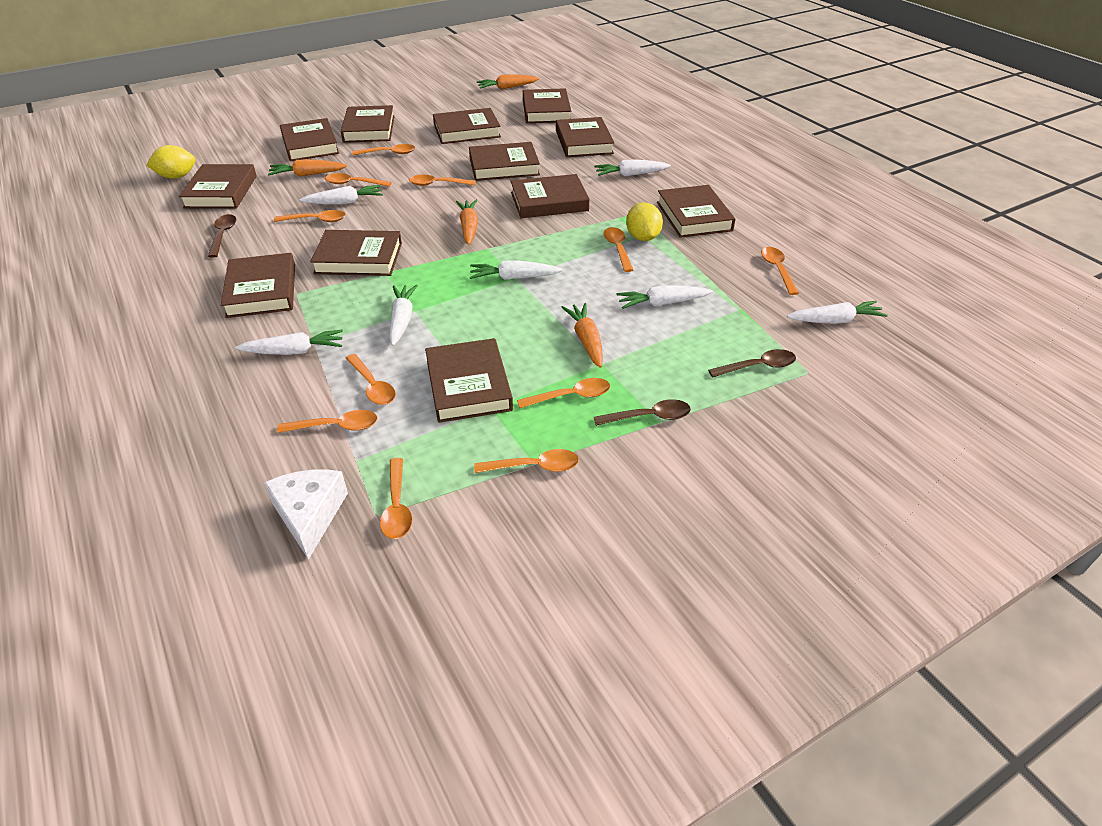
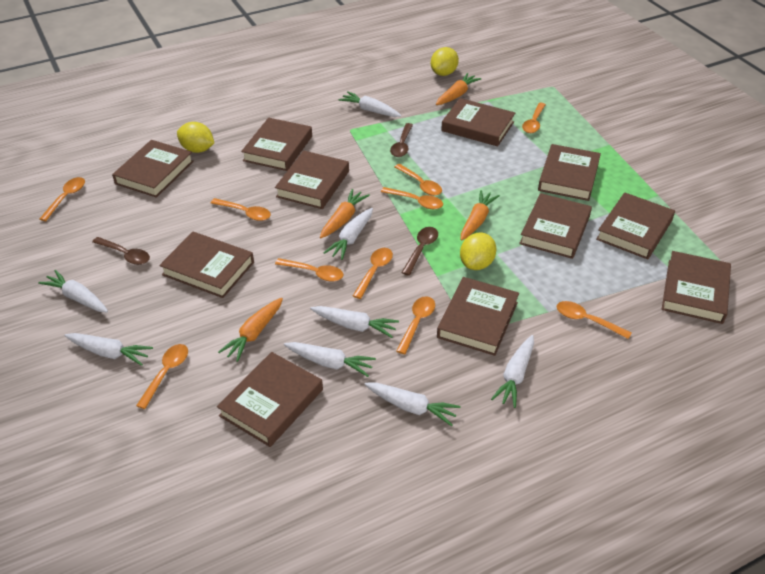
brown book: 12 -> 11
orange spoon: 11 -> 10
white carrot: 7 -> 8
white cheese: 1 -> 0
yellow lemon: 2 -> 3

